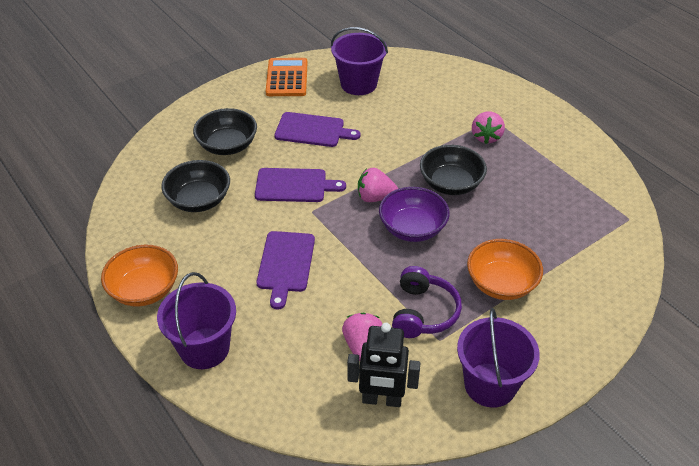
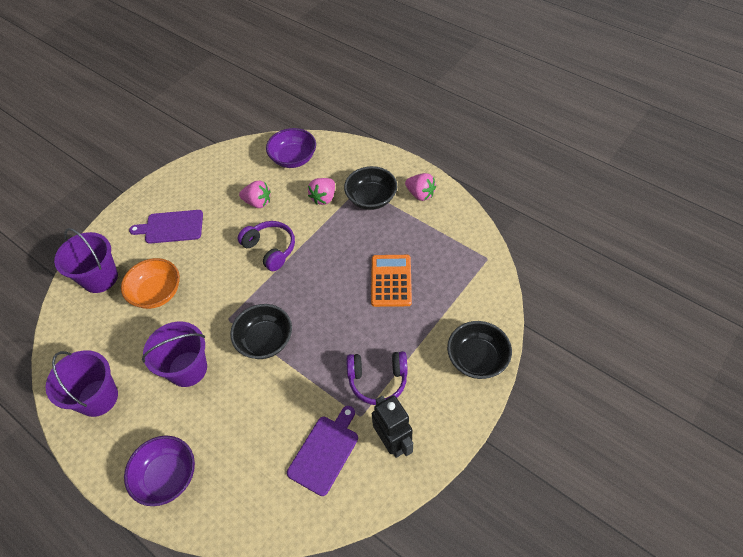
orange bowl: 2 -> 1
purple bowl: 1 -> 2
purple cutting board: 3 -> 2
purple headphones: 1 -> 2

